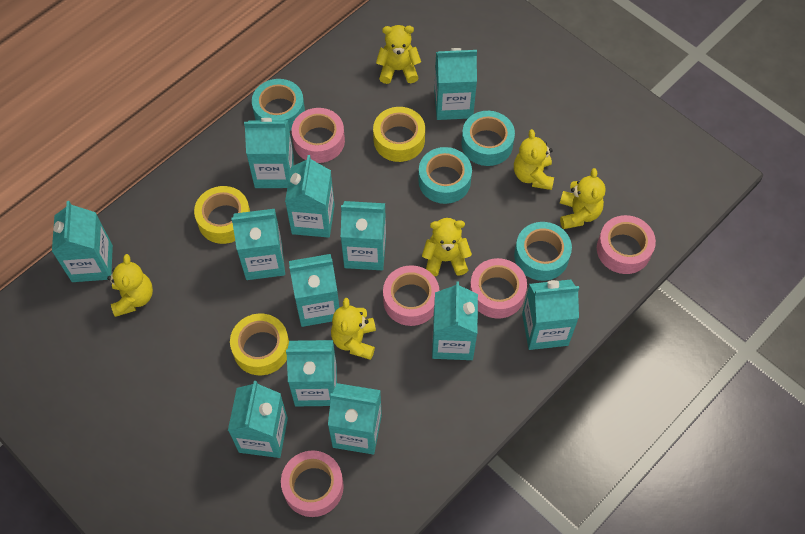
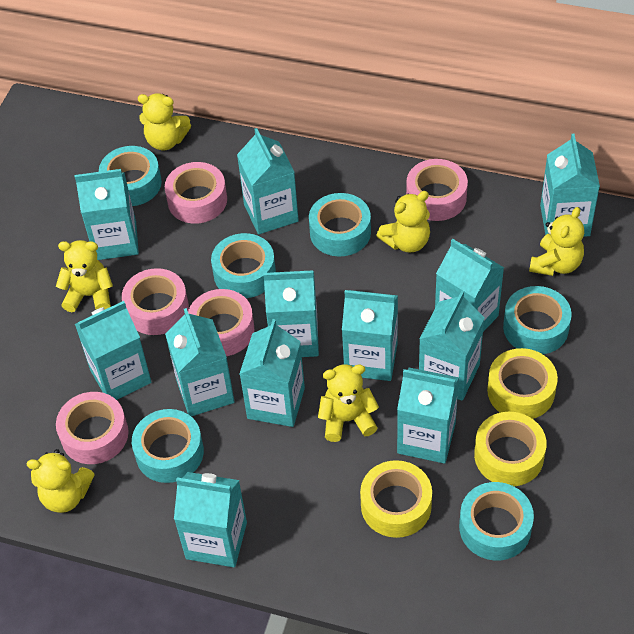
turquoise tape: 4 -> 6

